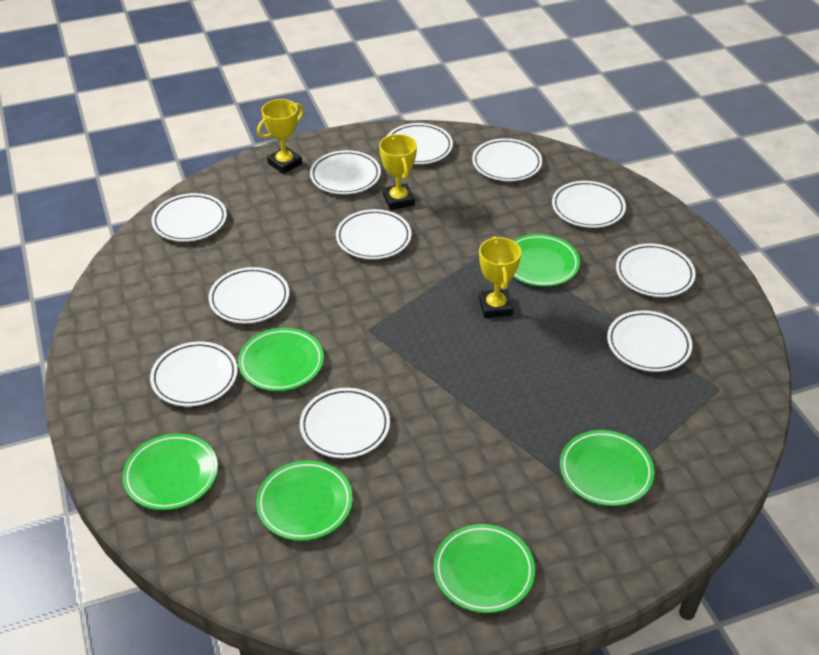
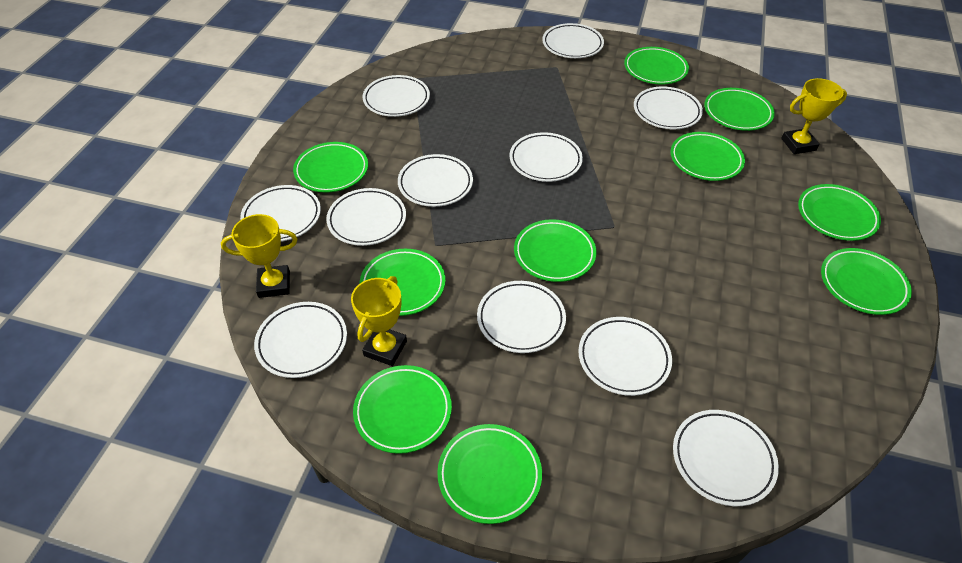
green plate: 6 -> 10

